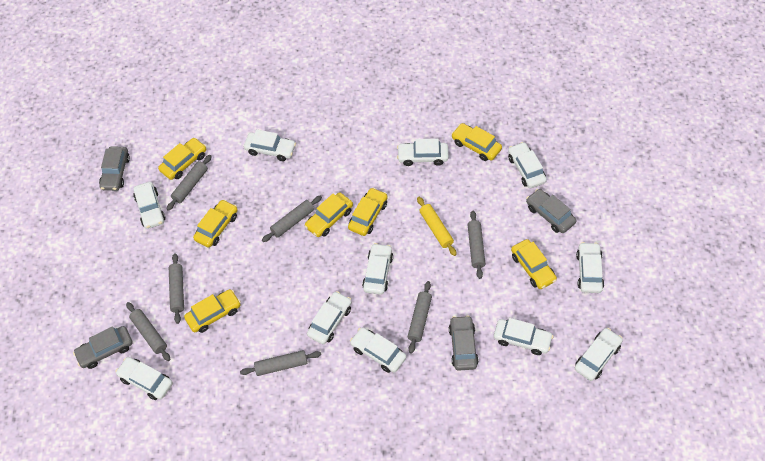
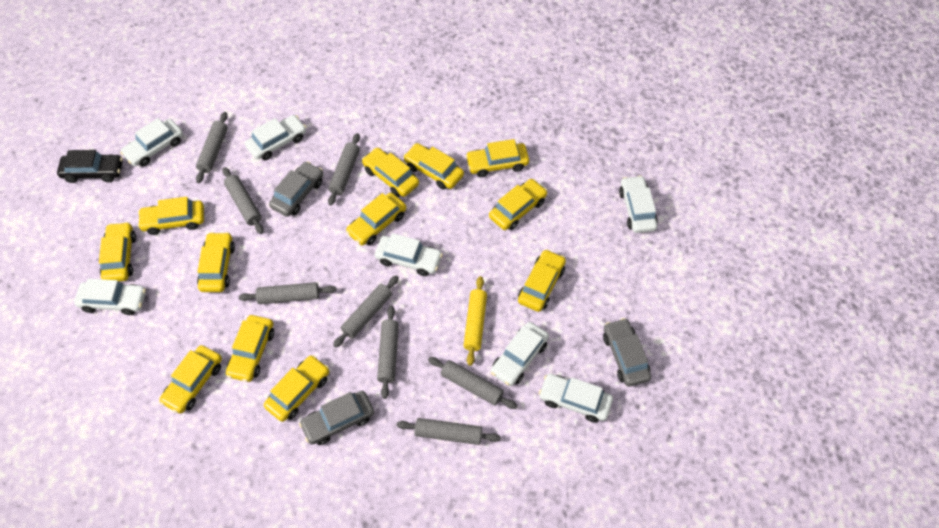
black car: 0 -> 1
grey car: 4 -> 3
grey rolling pin: 7 -> 8
white car: 11 -> 7
yellow car: 7 -> 12

